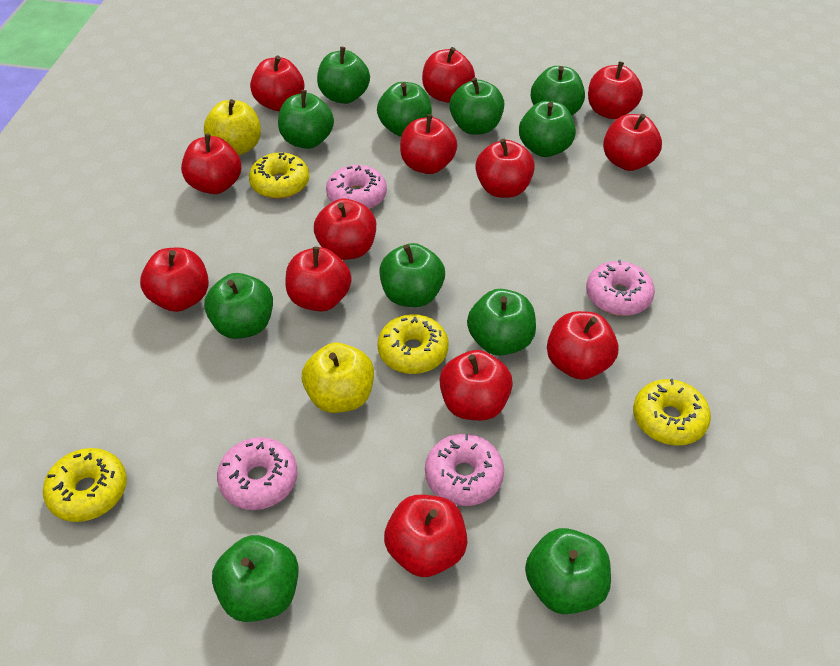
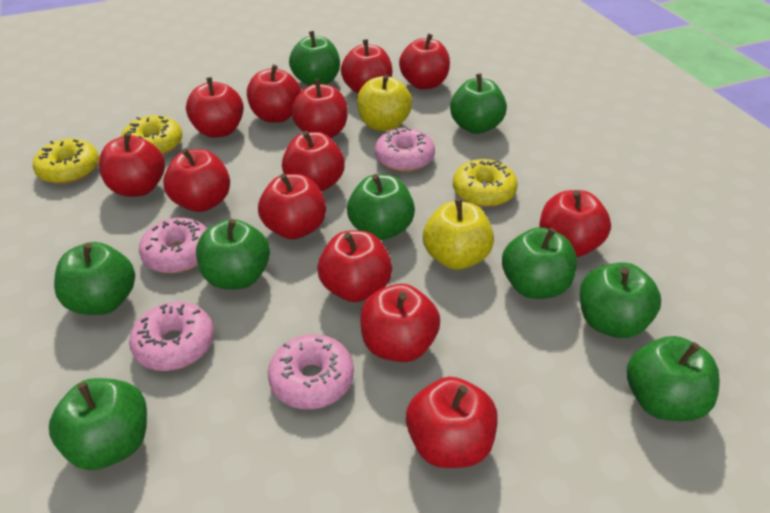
green apple: 11 -> 9
yellow donut: 4 -> 3

